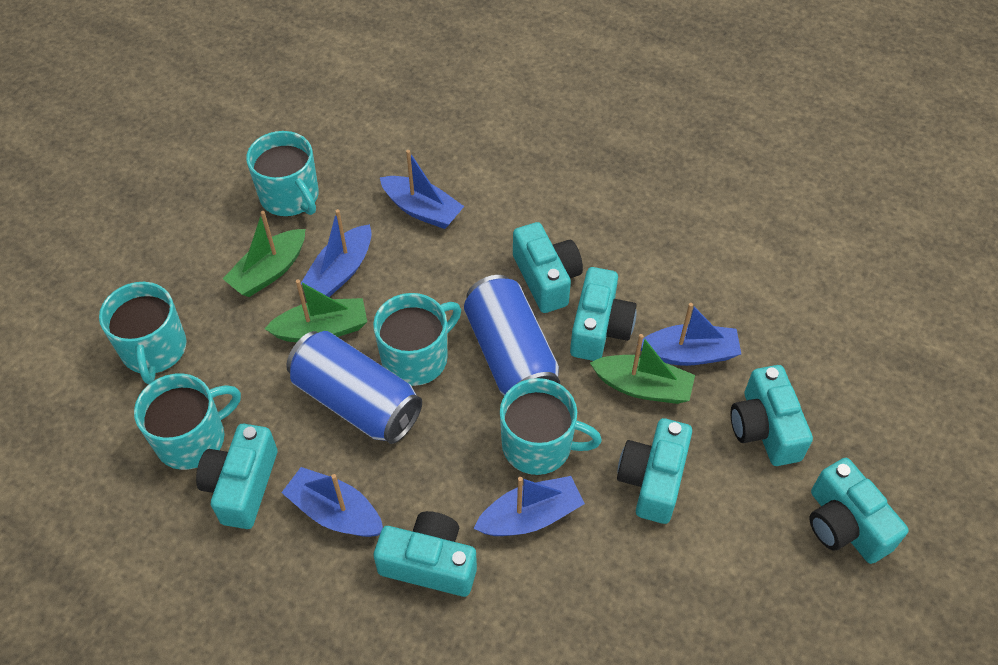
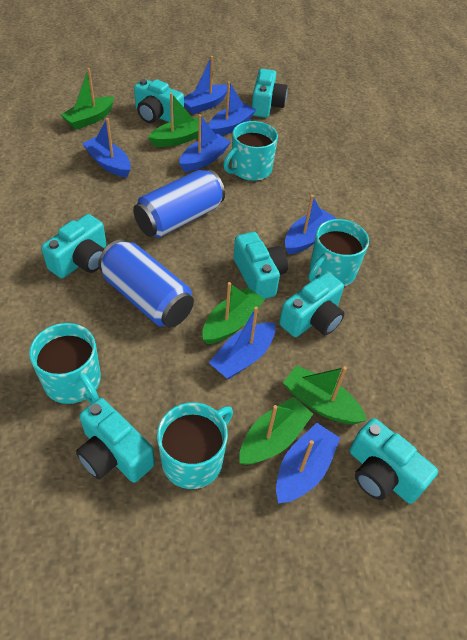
blue boat: 5 -> 7
green boat: 3 -> 5
turquoise mug: 5 -> 4

